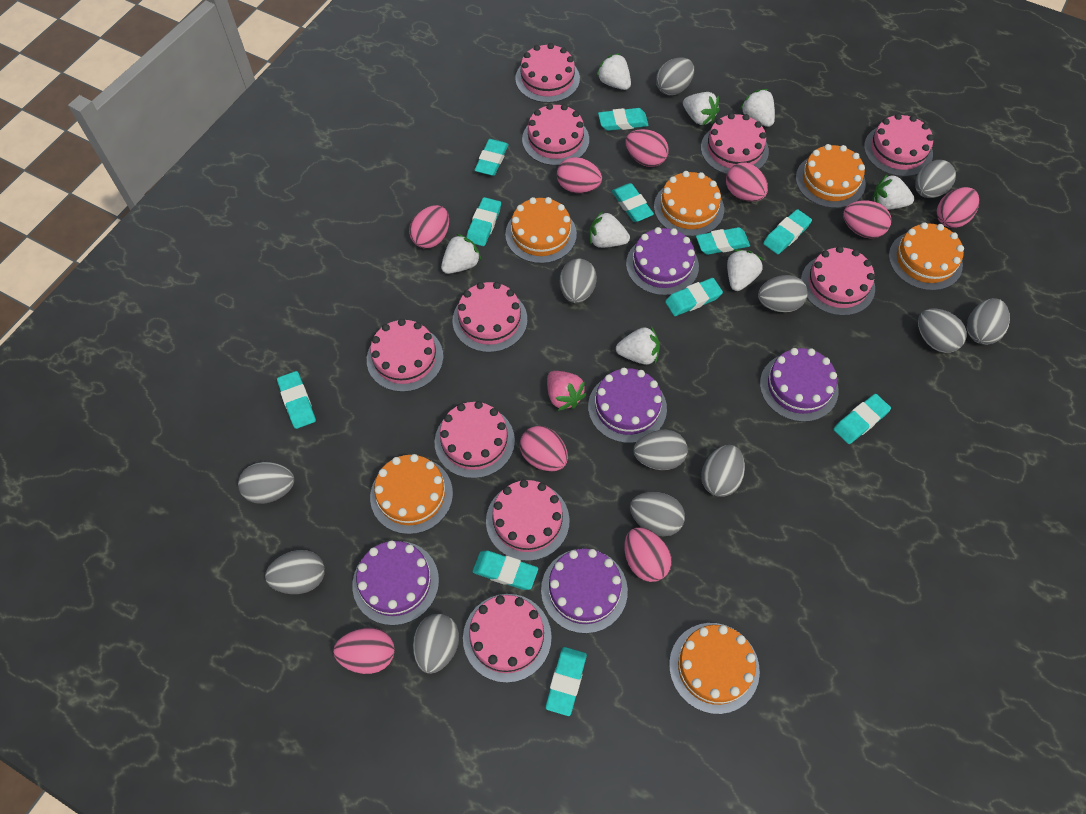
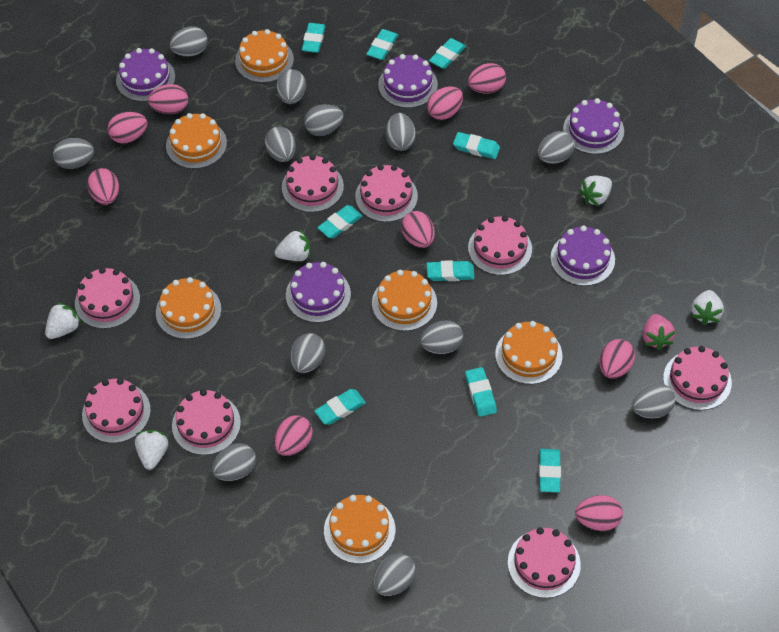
pink cake: 10 -> 8
turquoise eraser: 11 -> 9
white strawberry: 8 -> 5

